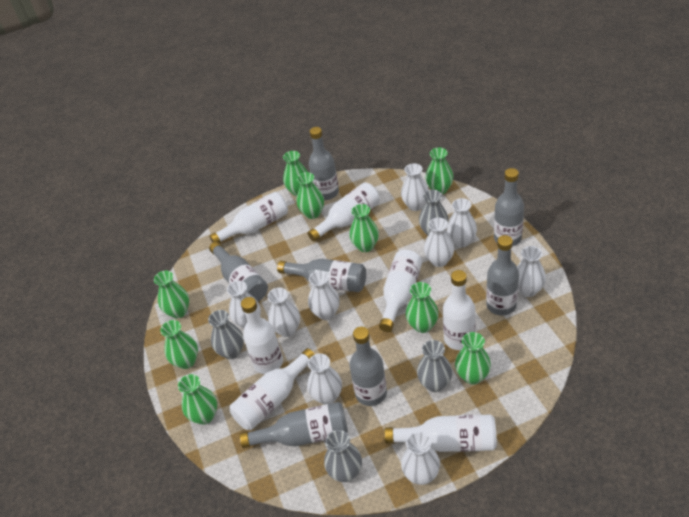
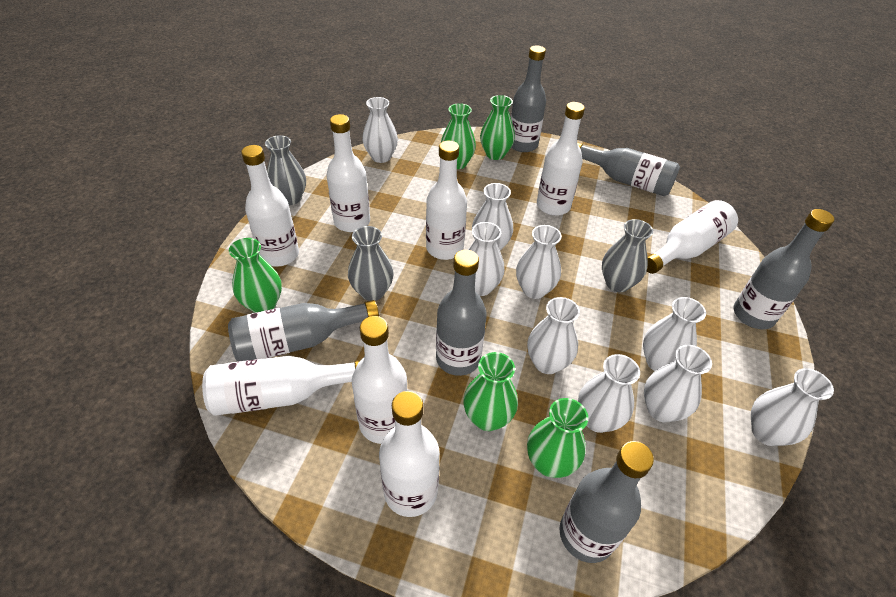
green vase: 9 -> 5
grey bottle: 7 -> 6
grey vase: 4 -> 3
white bottle: 7 -> 8

